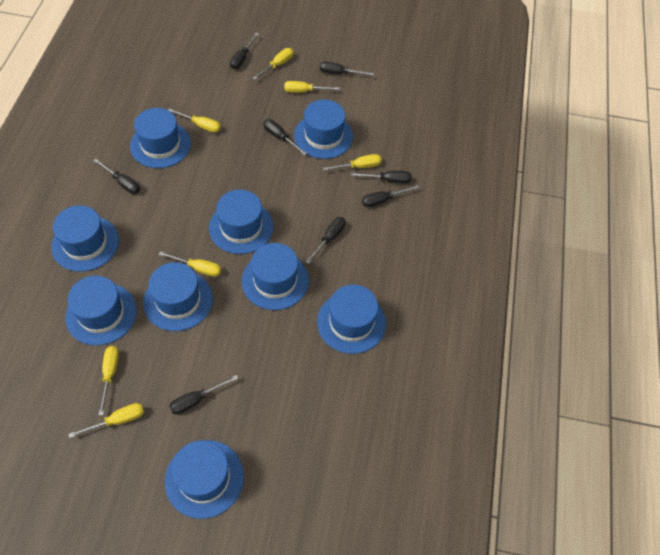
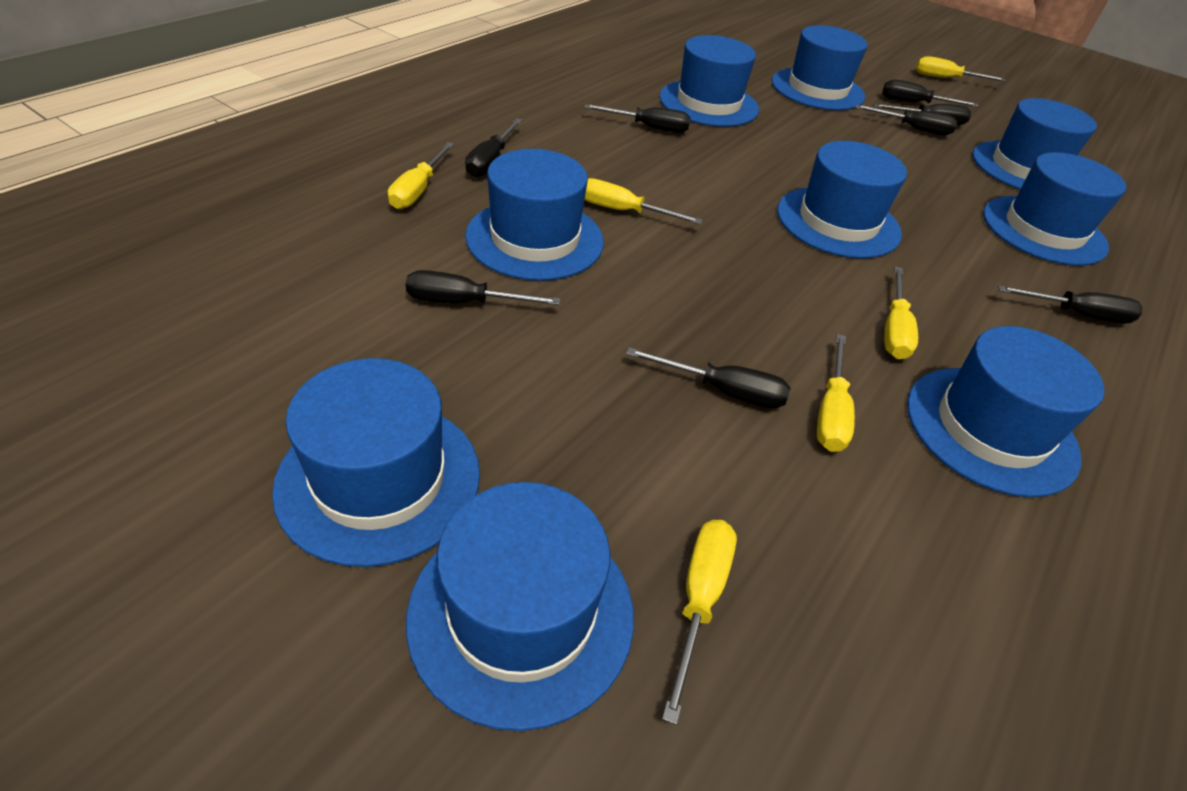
yellow screwdriver: 7 -> 6

